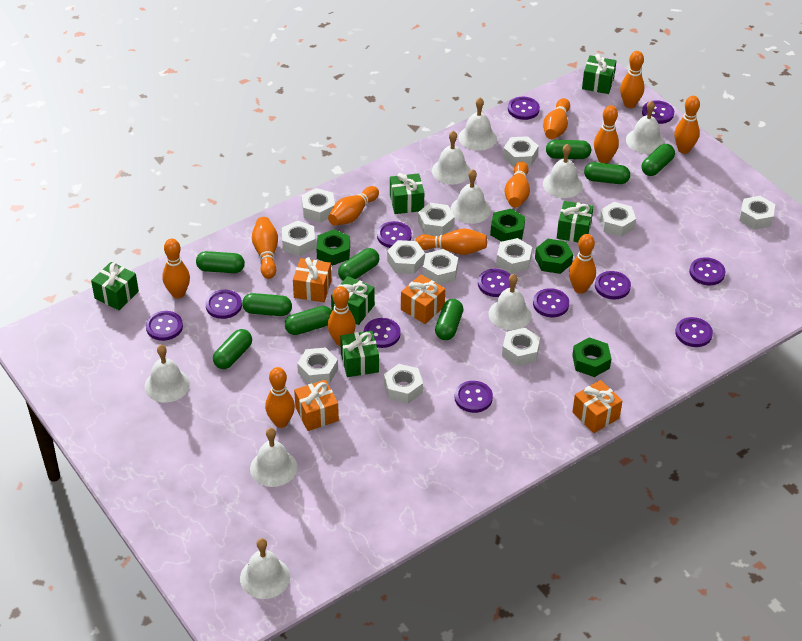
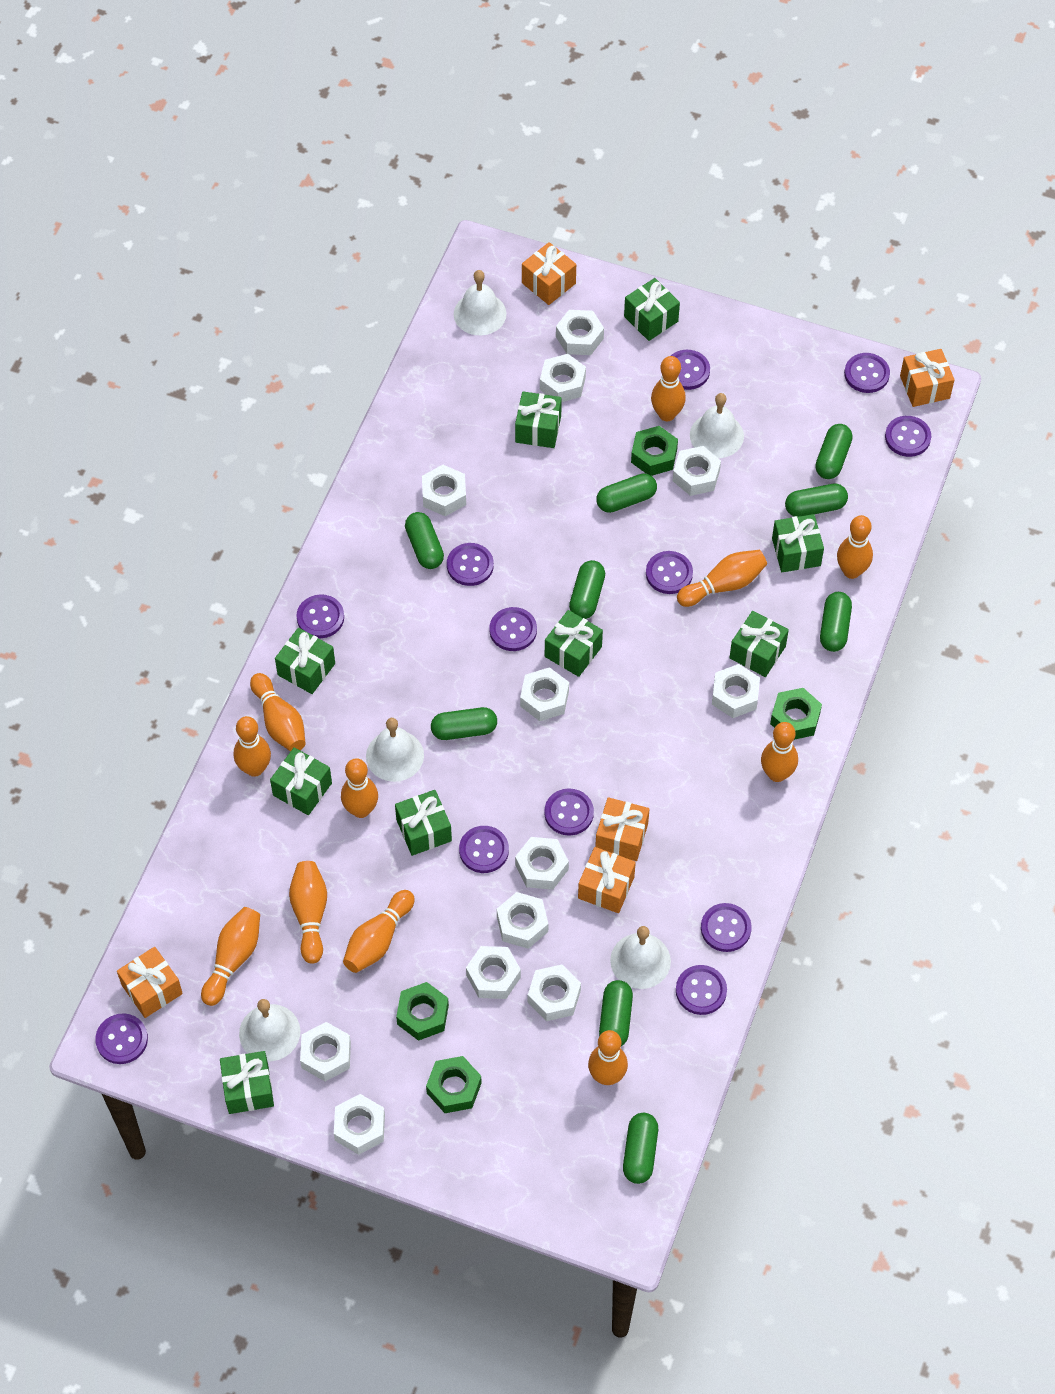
green gift: 6 -> 9
orange bowling pin: 12 -> 11
orange gift: 4 -> 5
white bell: 9 -> 5

